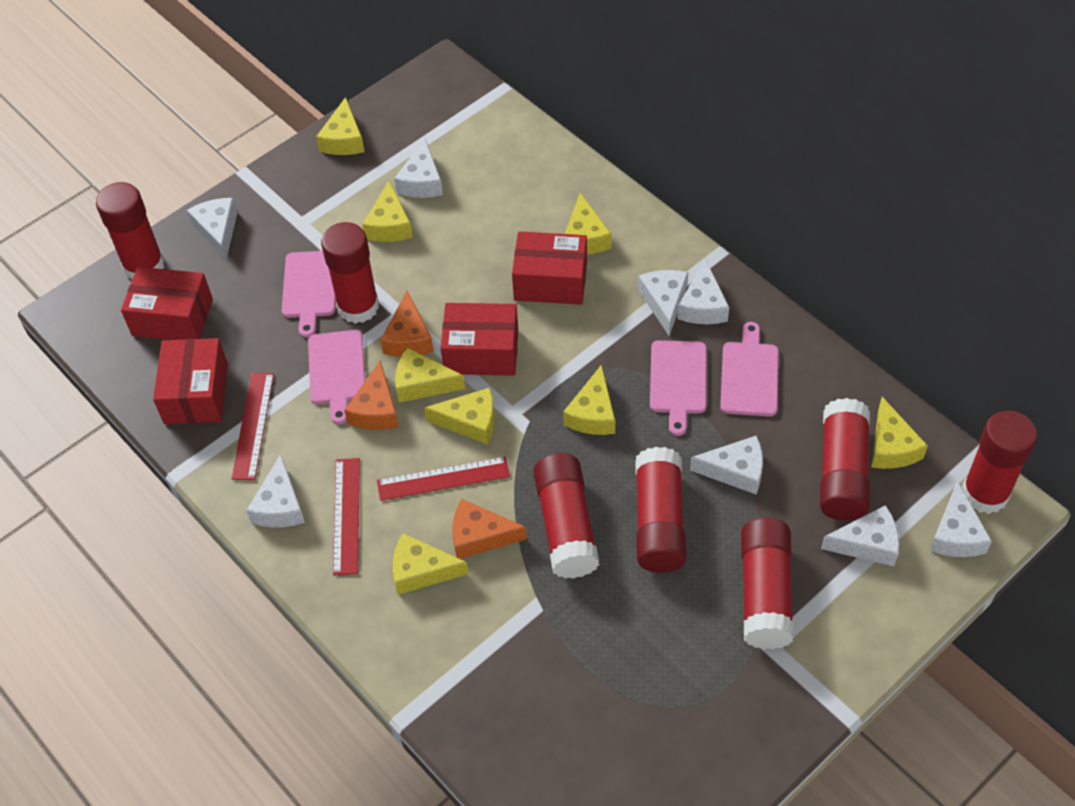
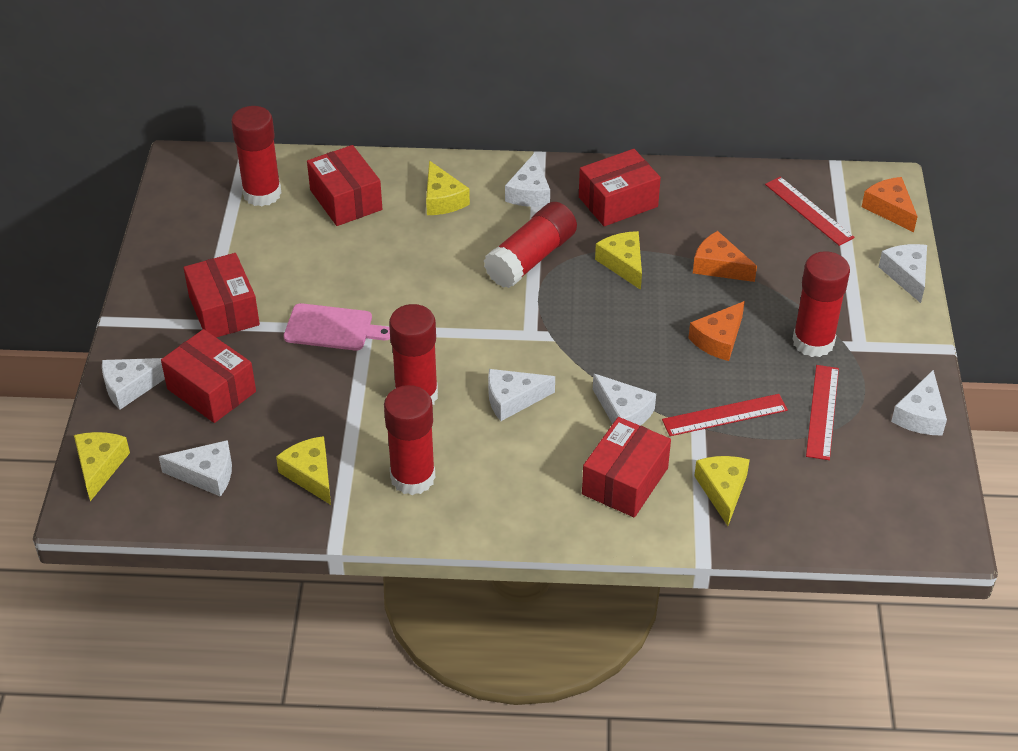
pink cutting board: 4 -> 1
red box: 4 -> 5
red glue stick: 7 -> 5
white cheese: 8 -> 7
yellow cheese: 8 -> 5

